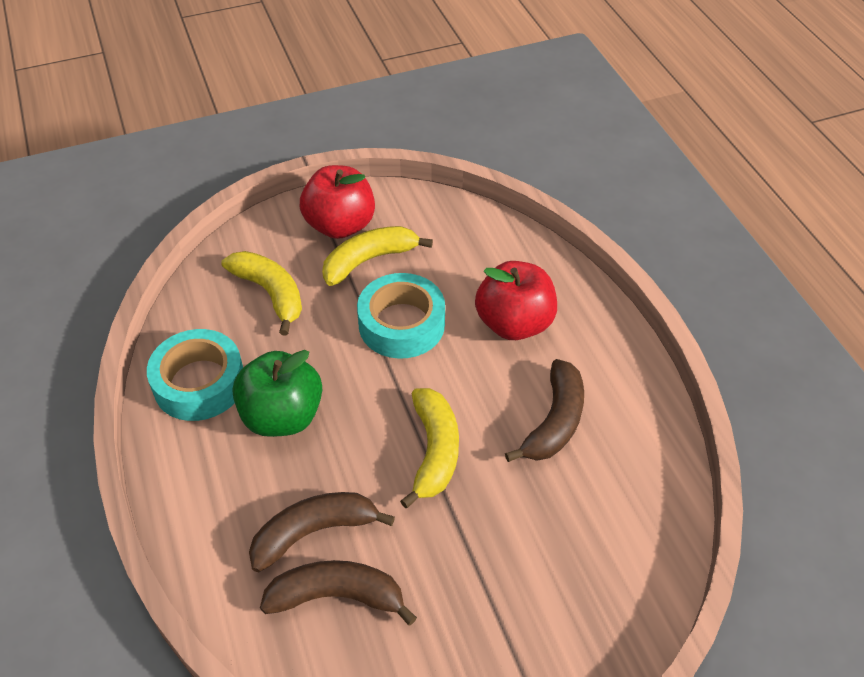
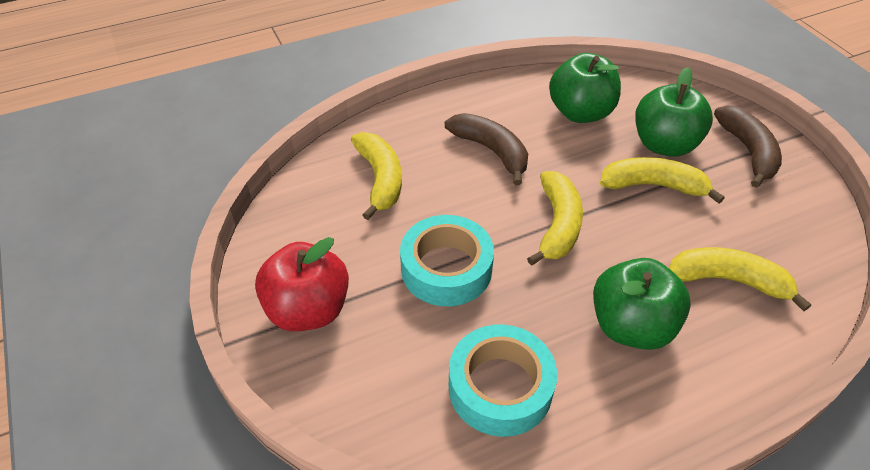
brown banana: 3 -> 2
green apple: 1 -> 3
red apple: 2 -> 1
yellow banana: 3 -> 4

